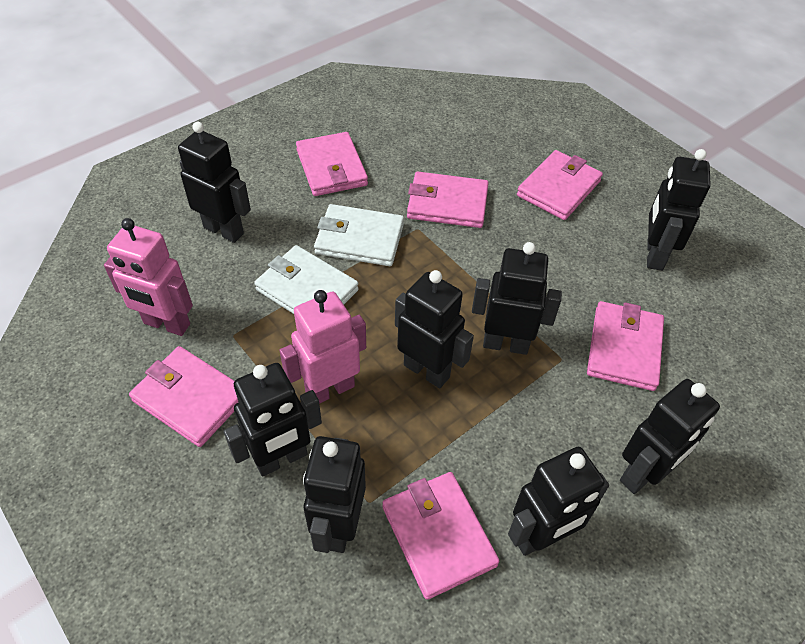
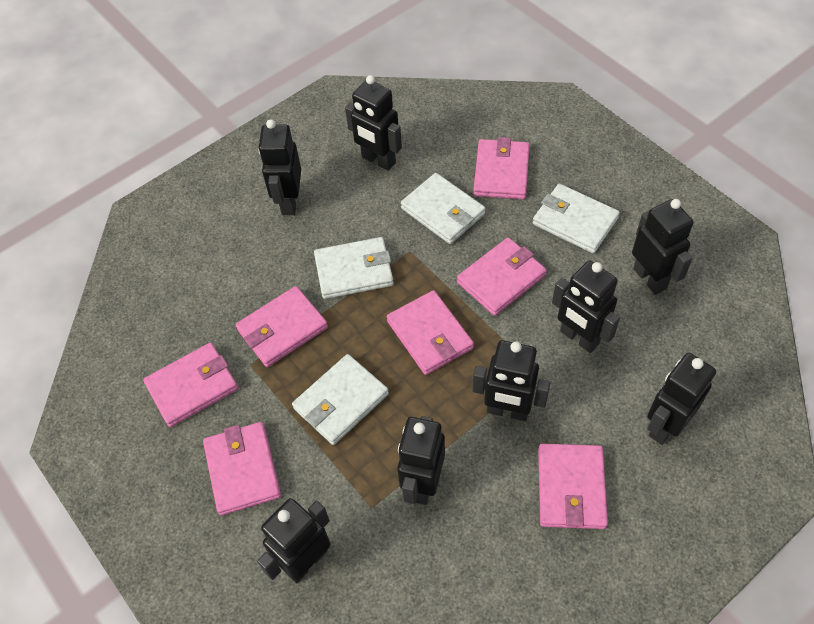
pink robot: 2 -> 0
pink wallet: 6 -> 7
white wallet: 2 -> 4

